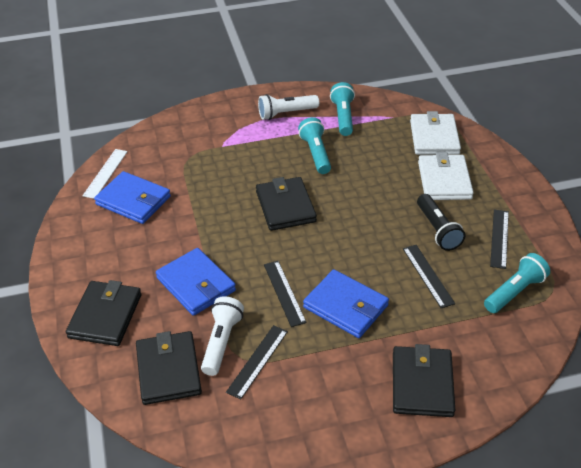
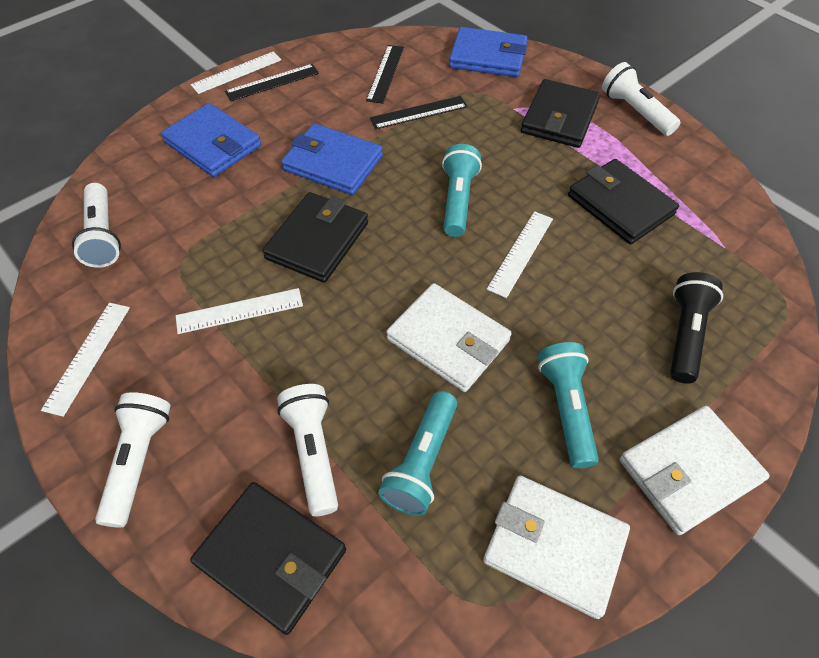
black ruler: 4 -> 3
white flashlight: 2 -> 4
white ruler: 1 -> 4
white wallet: 2 -> 3

